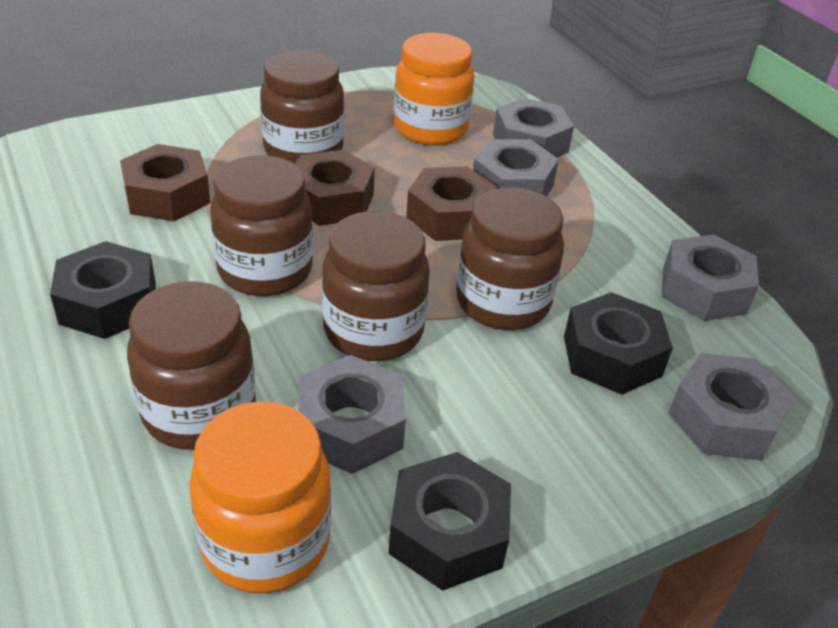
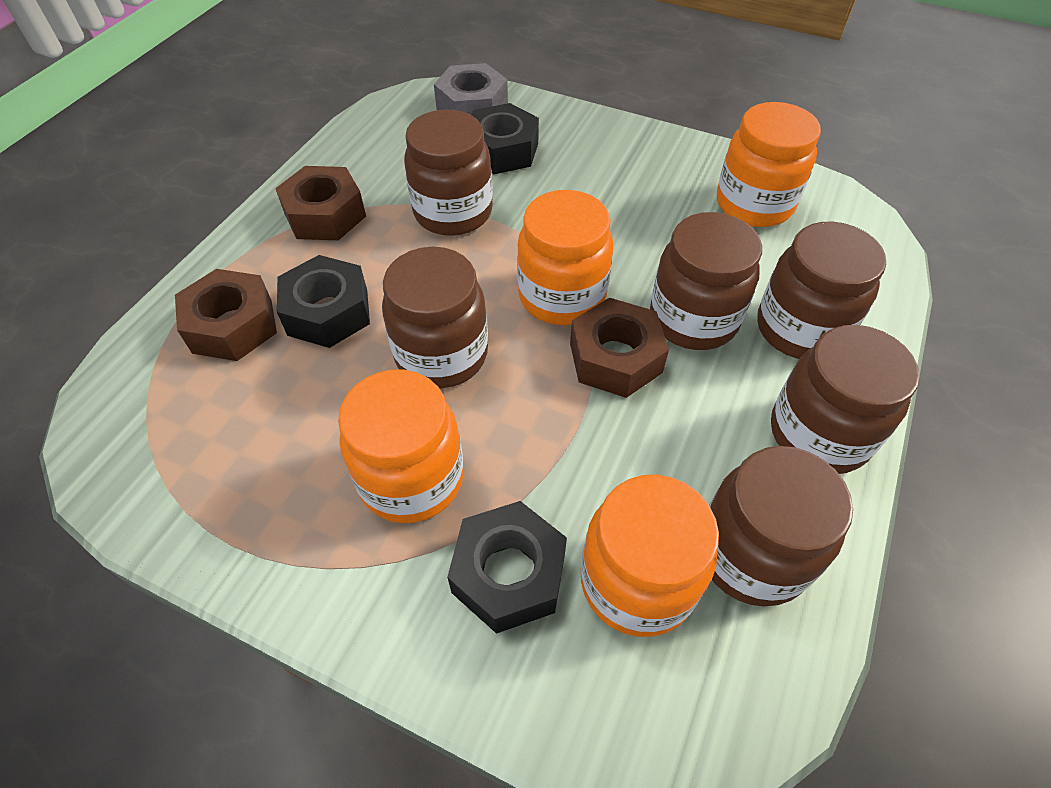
brown jar: 5 -> 6
grey nut: 5 -> 1
orange jar: 2 -> 4

